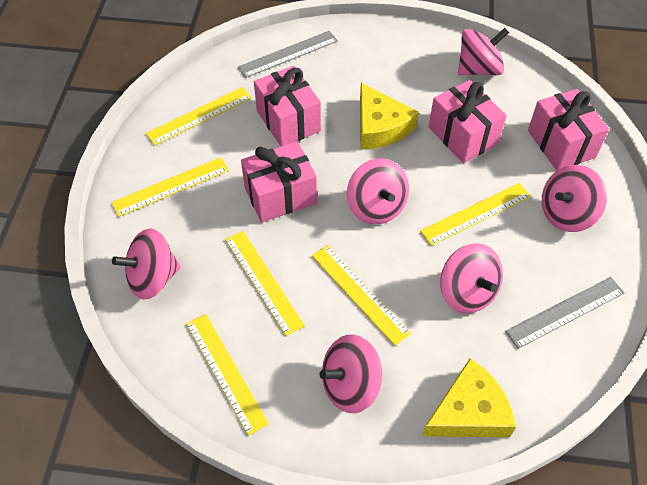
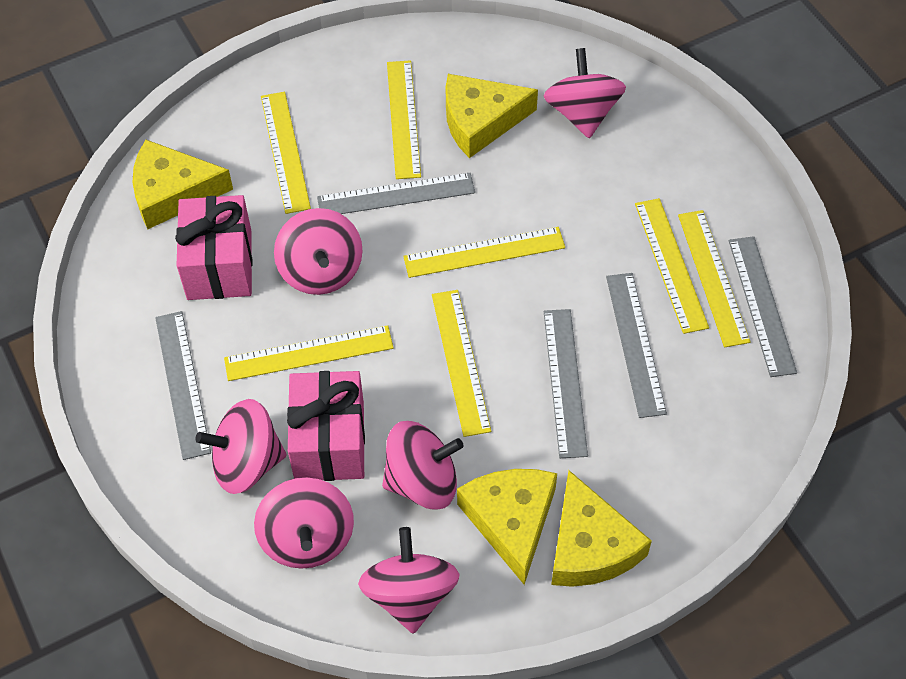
grey ruler: 2 -> 5
pink gift: 4 -> 2
yellow cheese: 2 -> 4
yellow ruler: 6 -> 7

